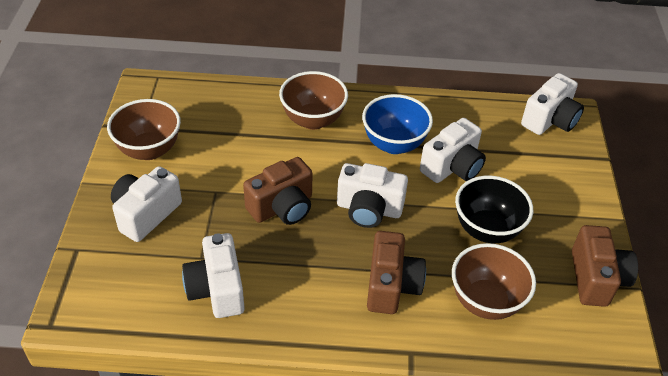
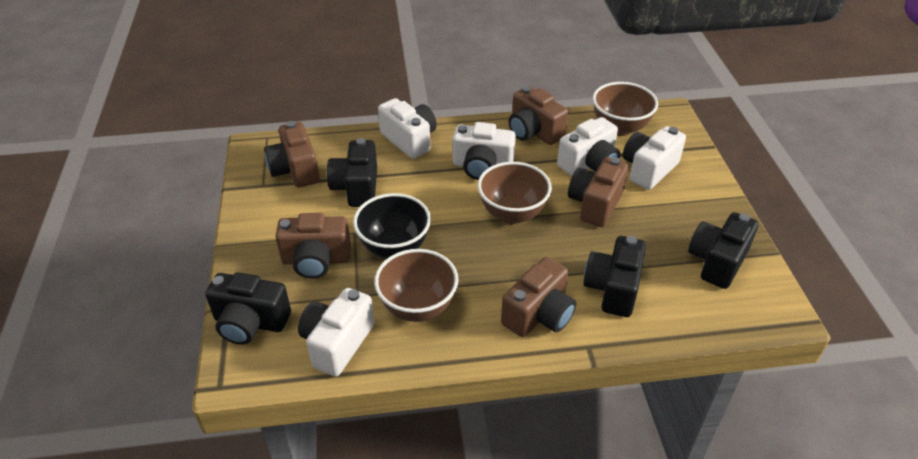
black camera: 0 -> 4
blue bowl: 1 -> 0
brown camera: 3 -> 5

